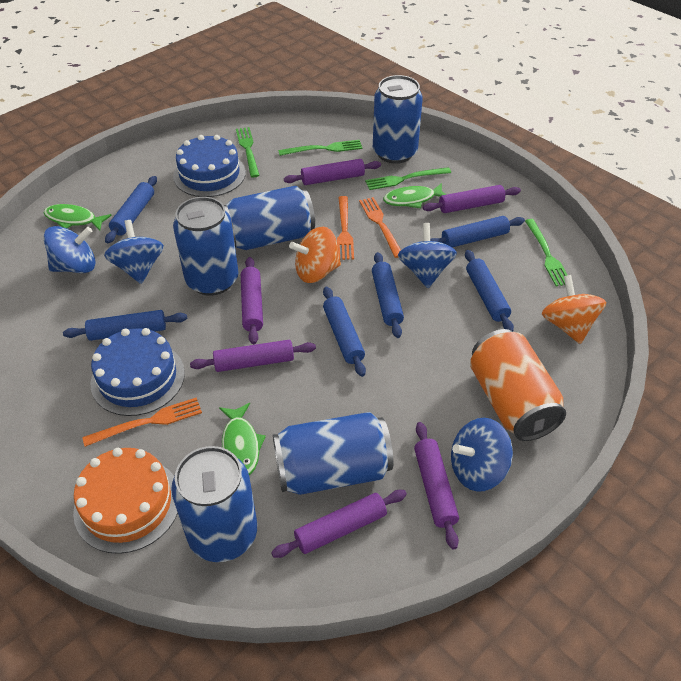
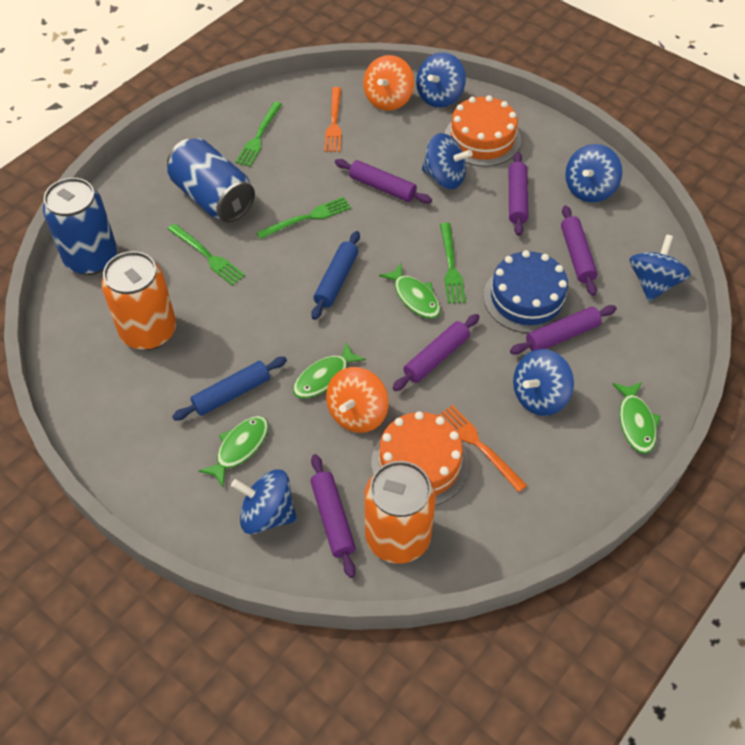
blue cake: 2 -> 1
blue can: 5 -> 2
blue rolling pin: 6 -> 2
blue spinning top: 4 -> 6
green fish: 3 -> 4
orange cake: 1 -> 2
orange can: 1 -> 2
orange fork: 3 -> 2

